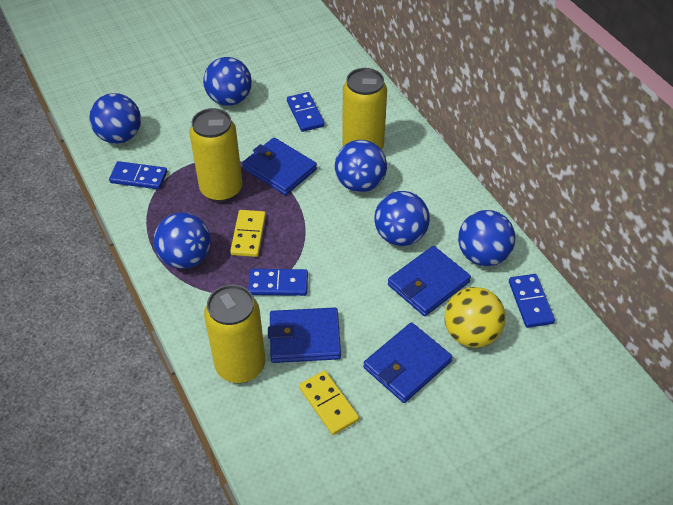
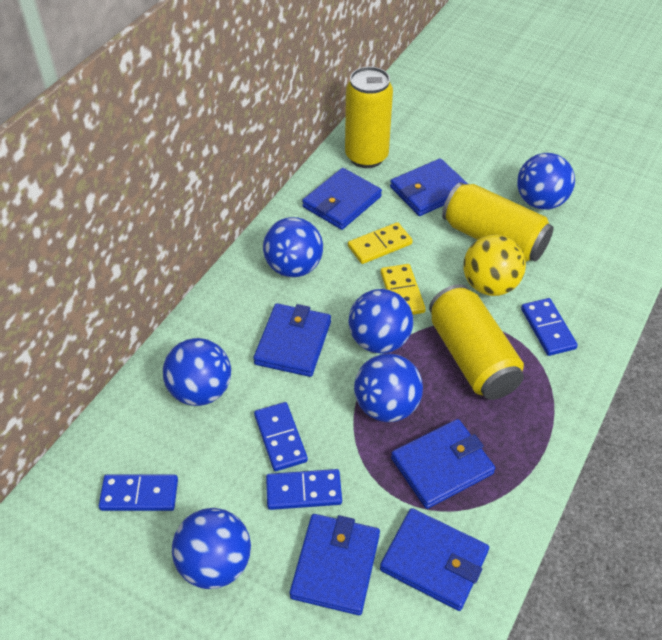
blue wallet: 4 -> 6

